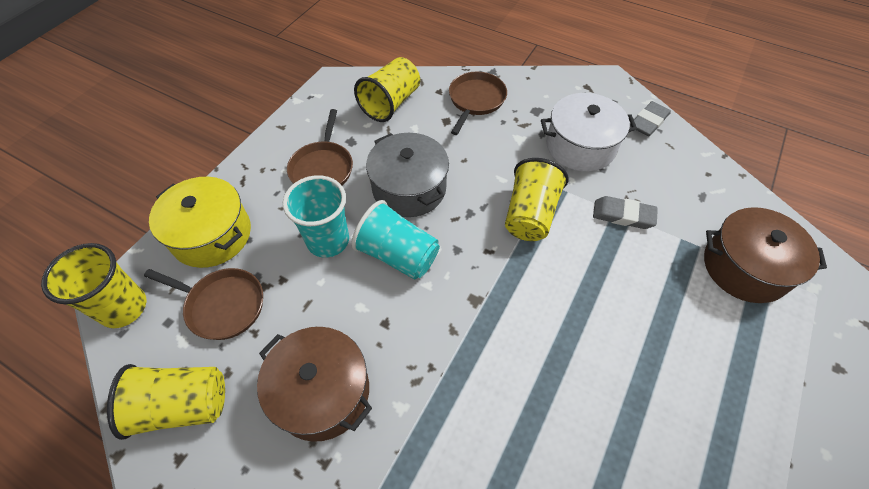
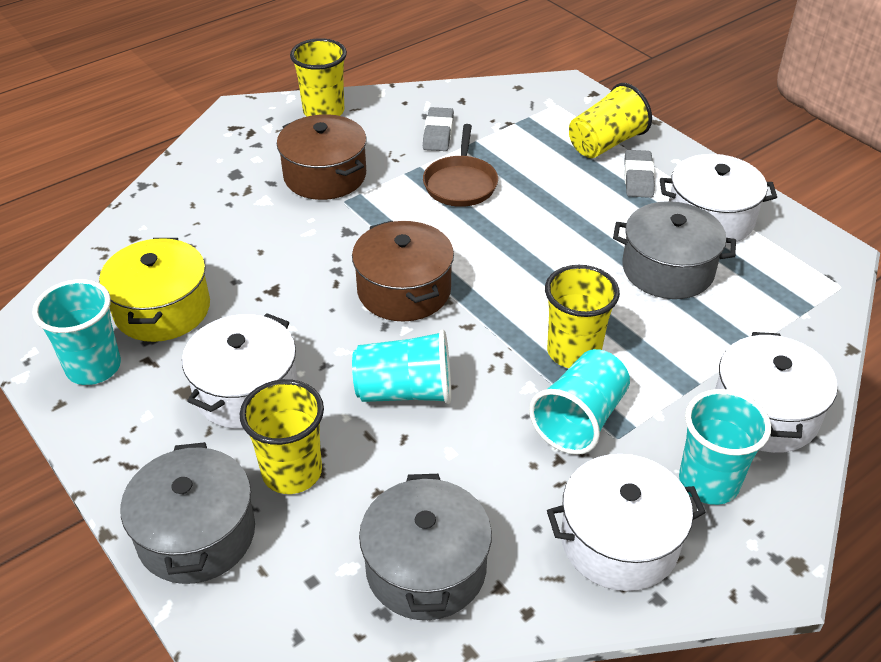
brown pan: 3 -> 1
grey pot: 1 -> 3
turquoise cup: 2 -> 4
white pot: 1 -> 4

